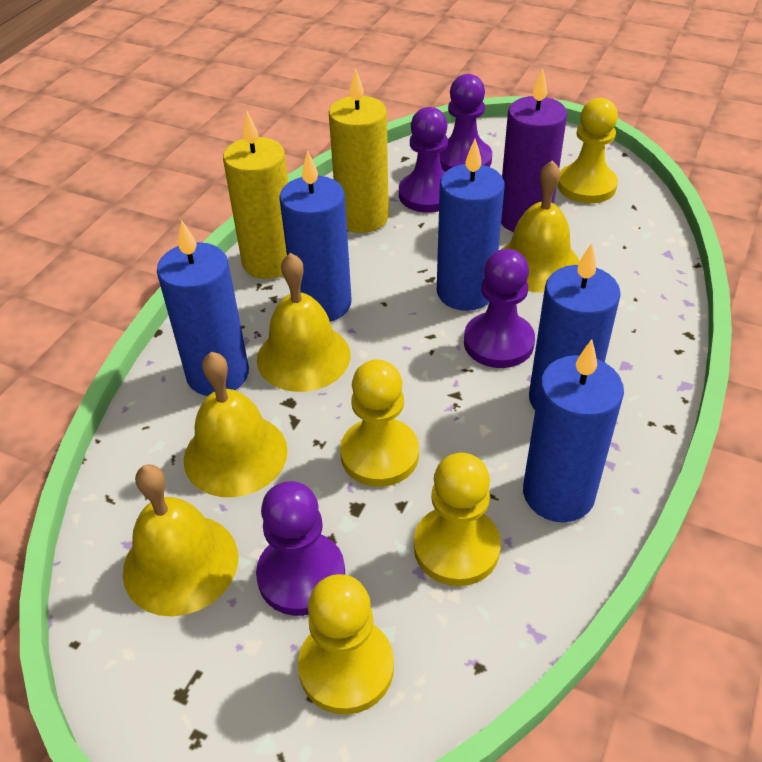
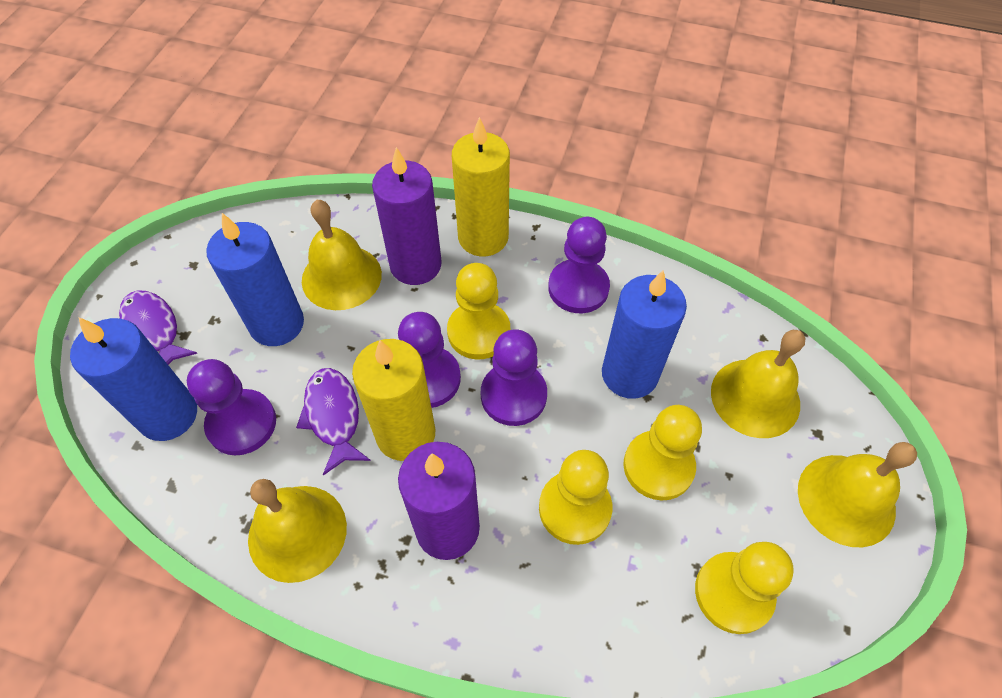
blue candle: 5 -> 3
purple candle: 1 -> 2
purple fish: 0 -> 2

